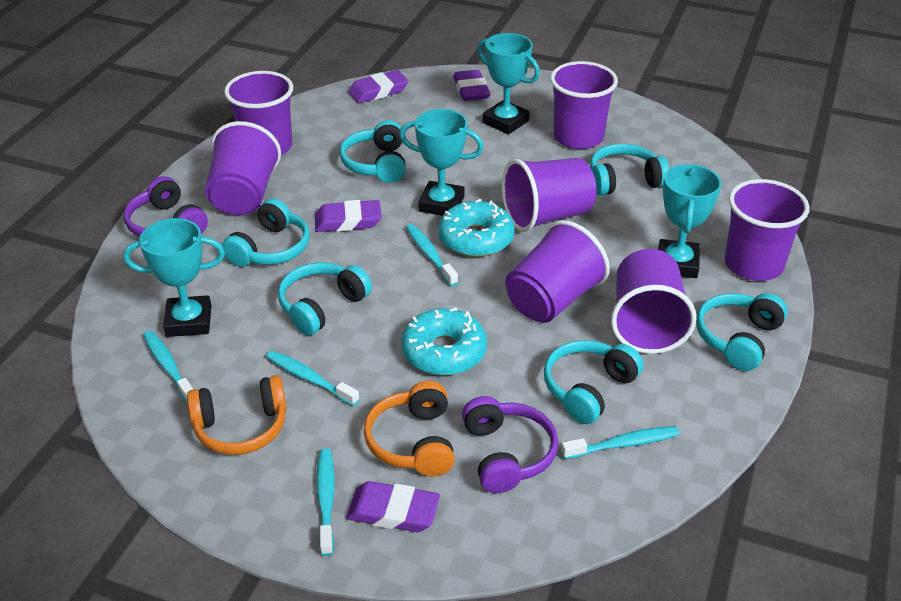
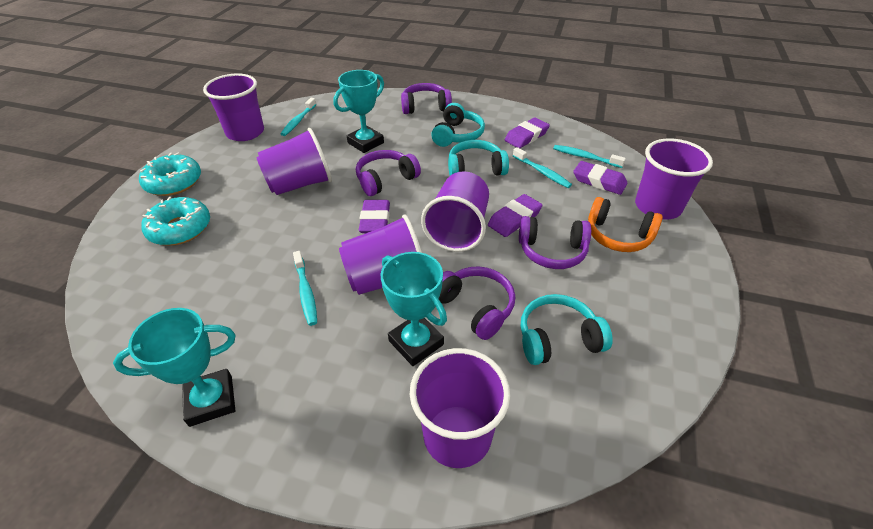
orange headphones: 2 -> 1
purple cup: 7 -> 6
purple headphones: 2 -> 4
turquoise headphones: 6 -> 3
turquoise toothbrush: 5 -> 4
turquoise trophy: 4 -> 3

